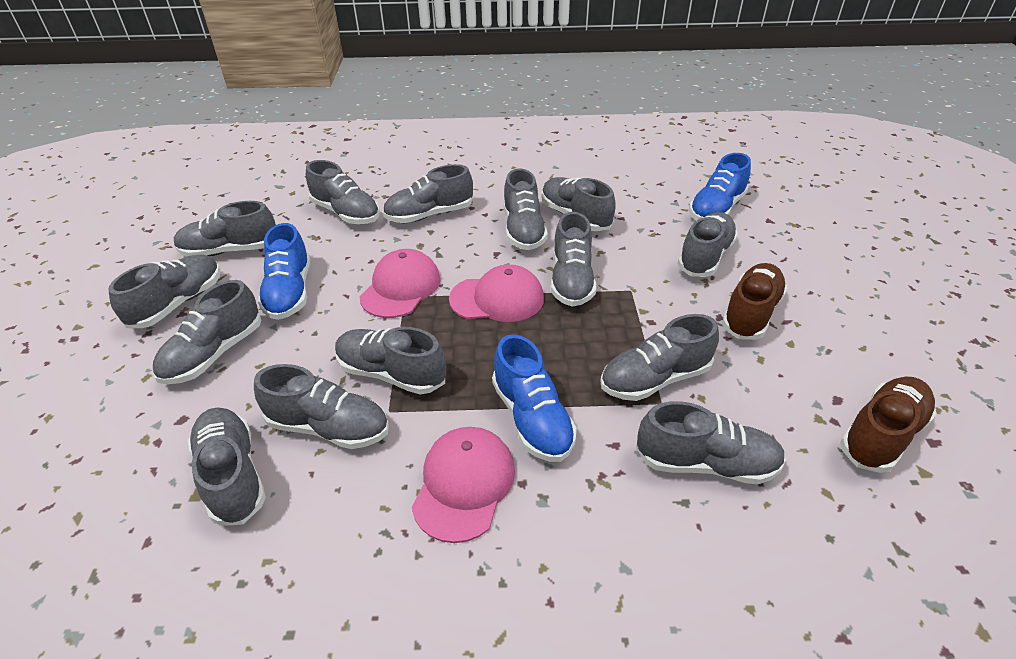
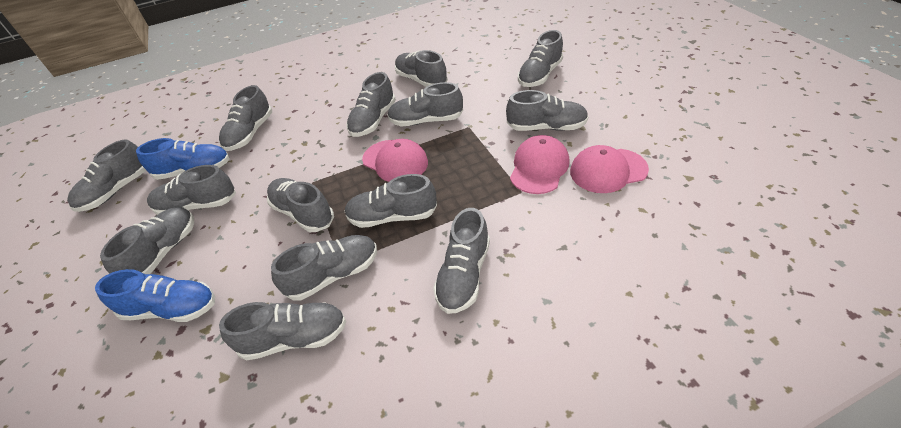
blue shoe: 3 -> 2
brown shoe: 2 -> 0

